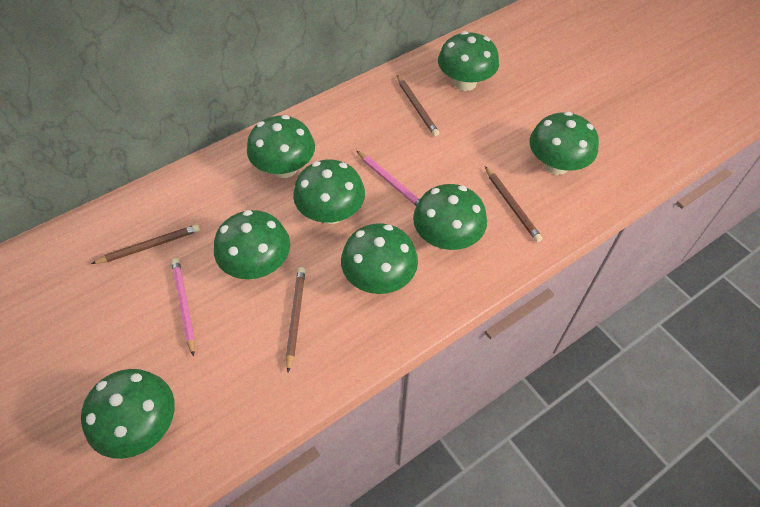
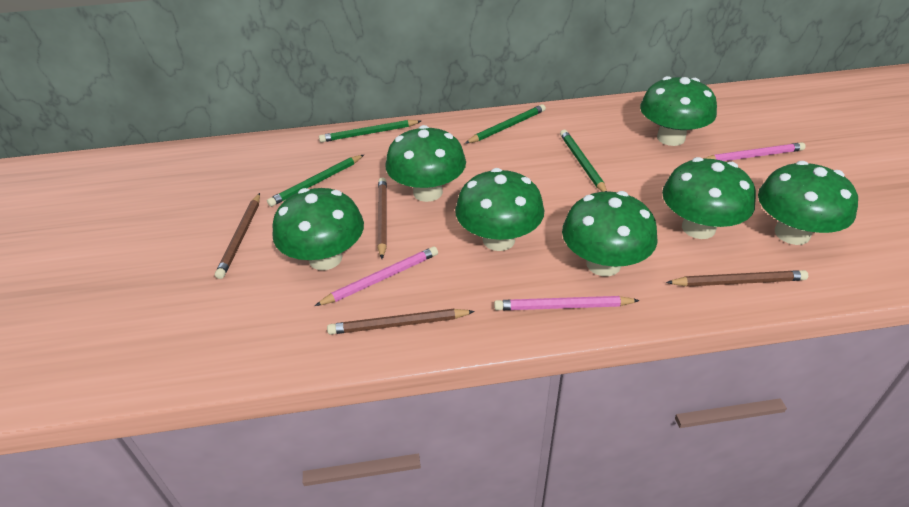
green mushroom: 8 -> 7
green pencil: 0 -> 4
pink pencil: 2 -> 3

